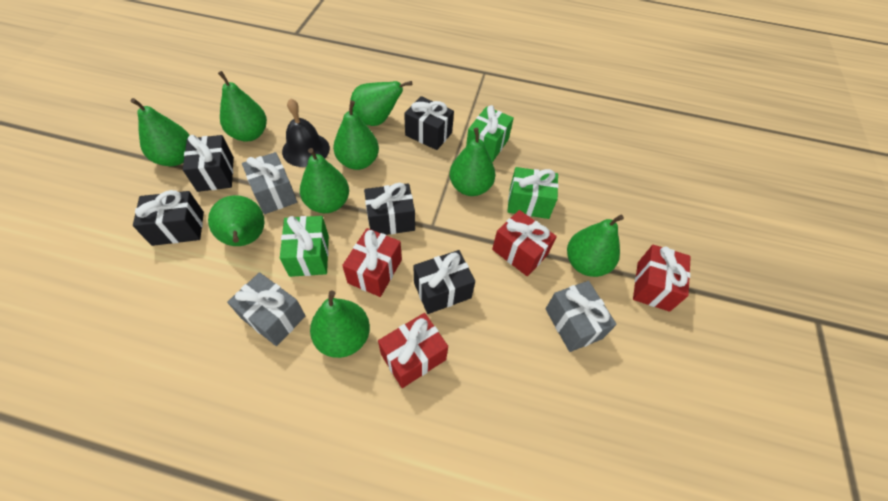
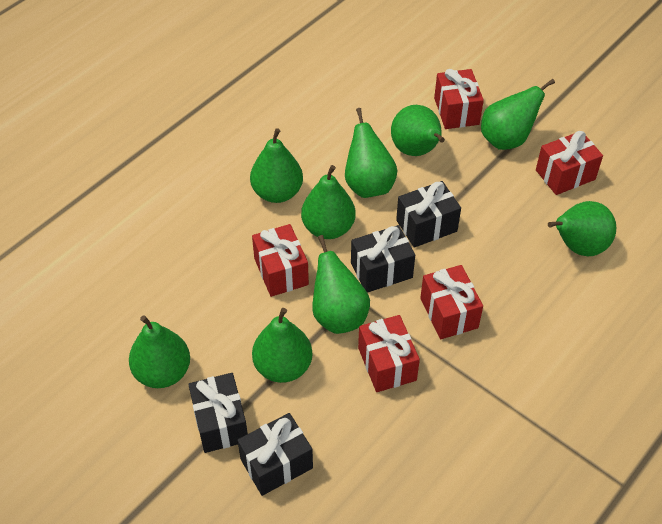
black bell: 1 -> 0
black gift: 5 -> 4
green gift: 3 -> 0
grey gift: 3 -> 0
red gift: 4 -> 5

